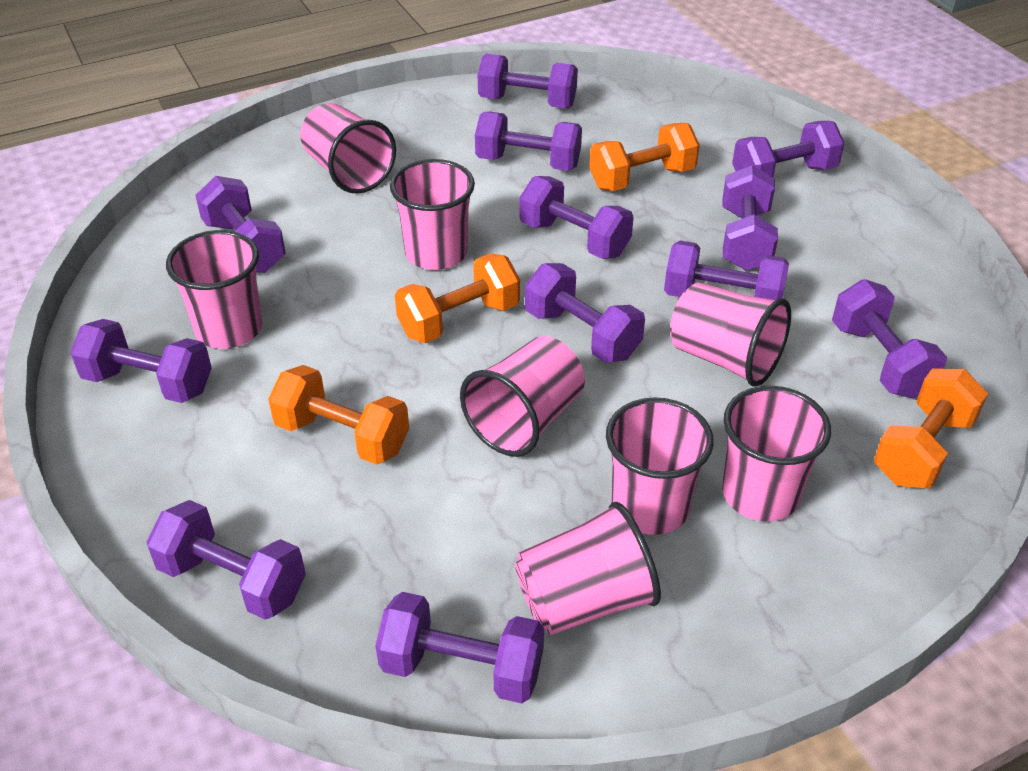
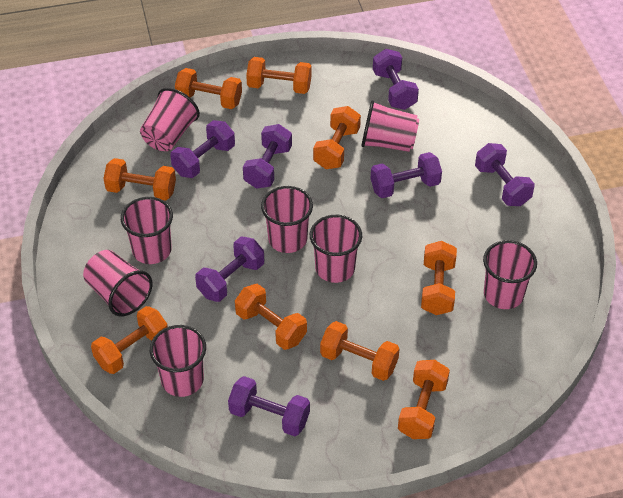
orange dumbbell: 4 -> 9
purple dumbbell: 12 -> 7

